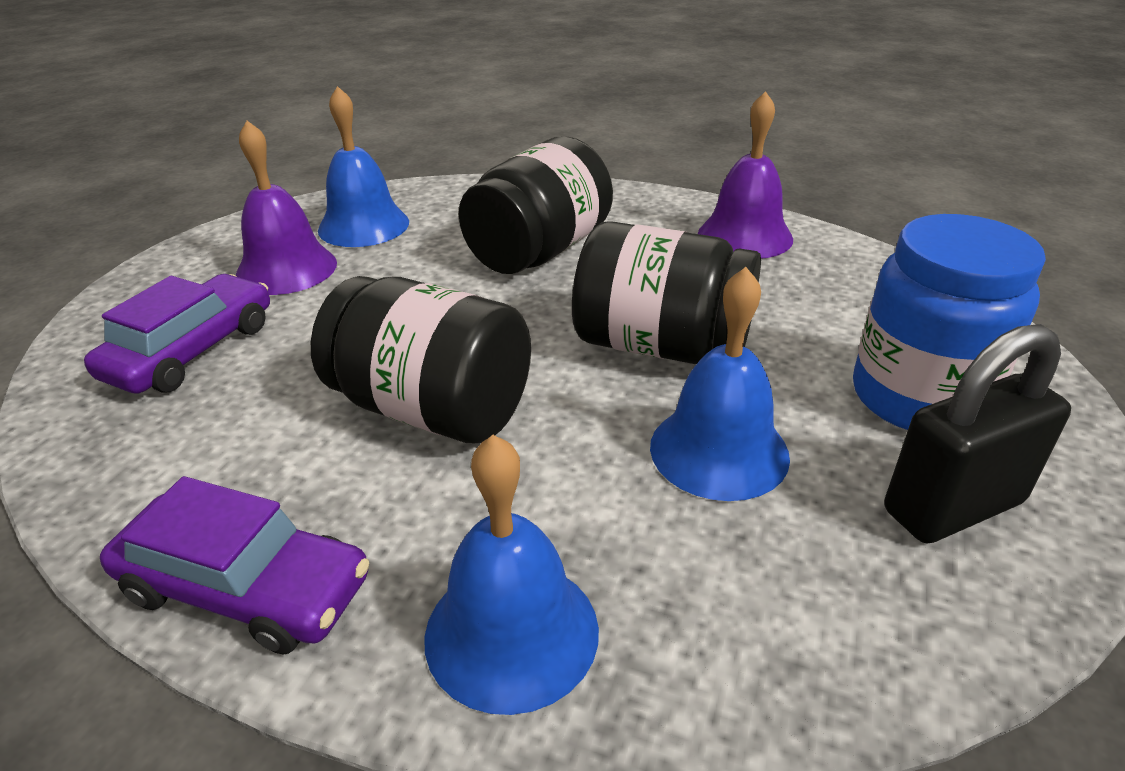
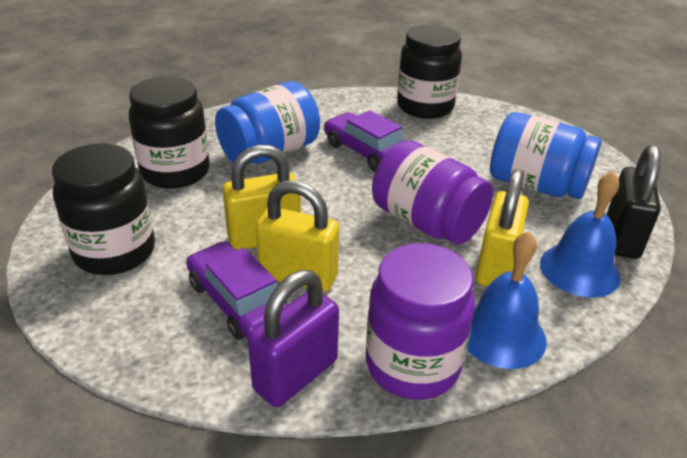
blue bell: 3 -> 2
blue jar: 1 -> 2
purple bell: 2 -> 0
purple jar: 0 -> 2
purple padlock: 0 -> 1
yellow padlock: 0 -> 3

